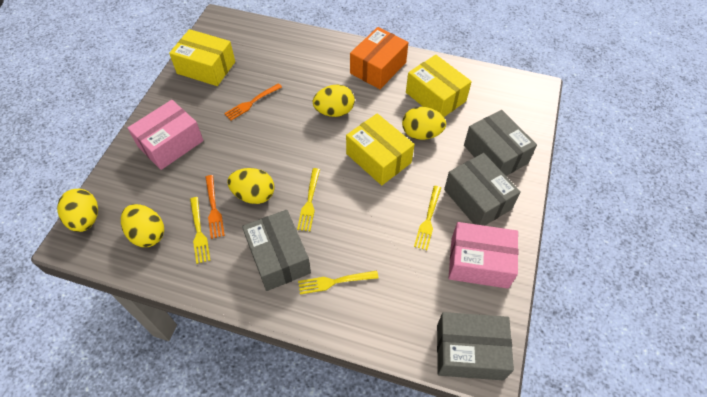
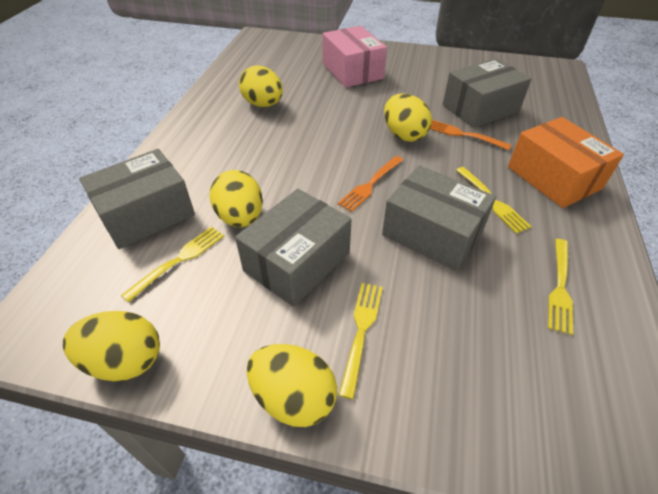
pink box: 2 -> 1
yellow box: 3 -> 0

